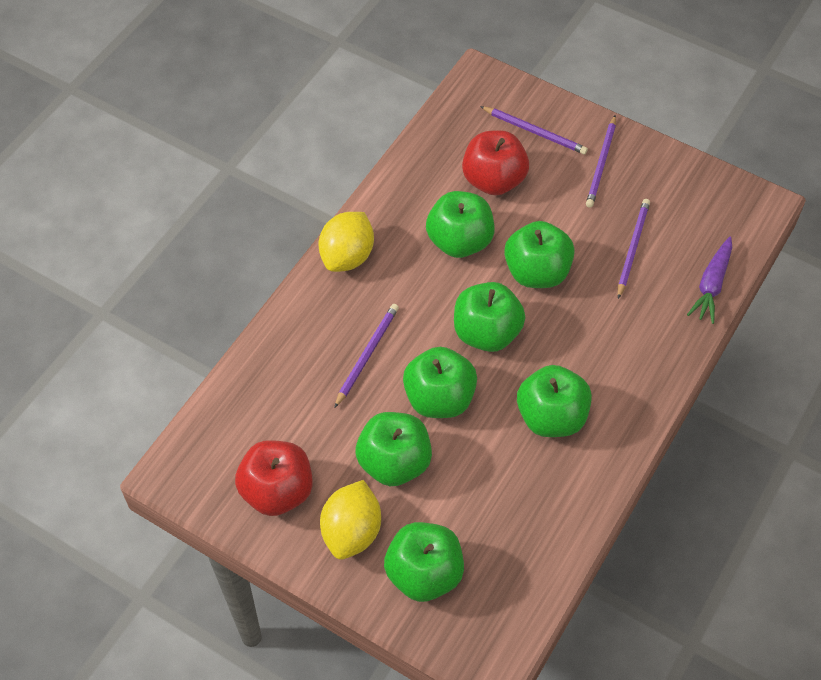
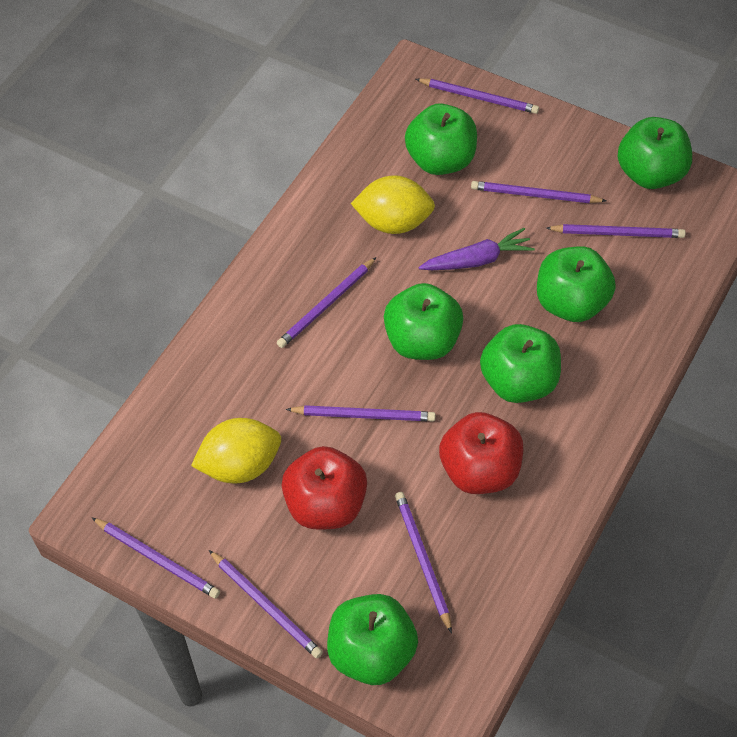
green apple: 7 -> 6
purple pencil: 4 -> 8

